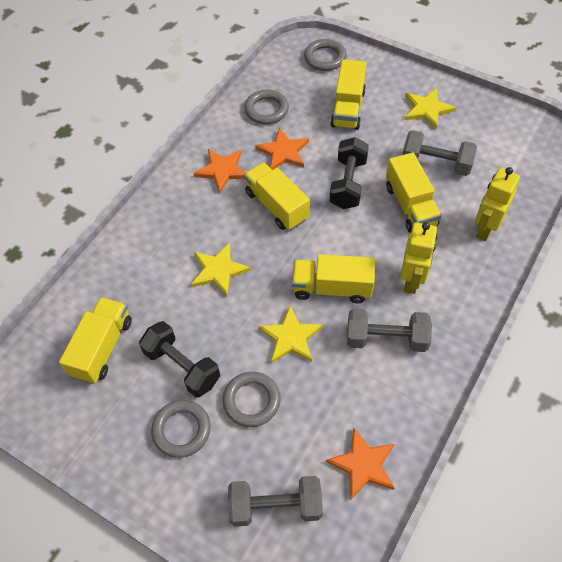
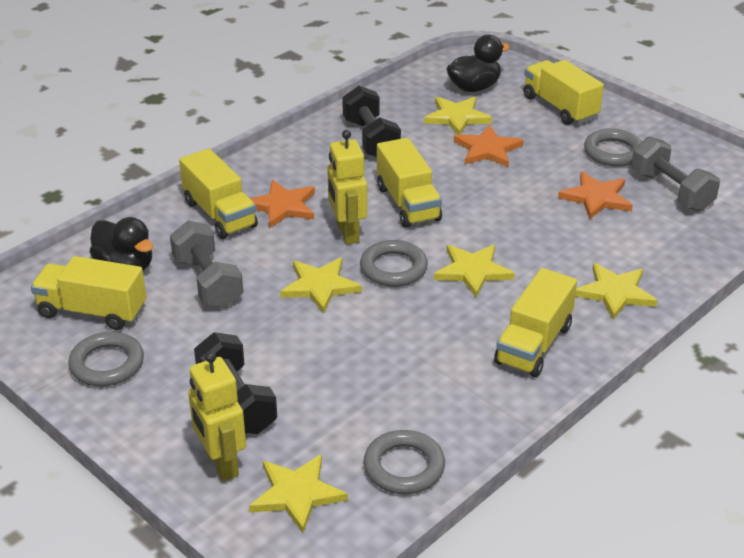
black duck: 0 -> 2
grey dumbbell: 3 -> 2
yellow star: 3 -> 5

